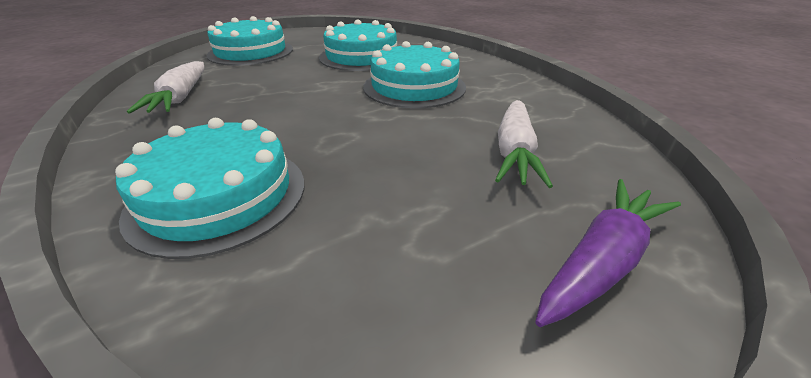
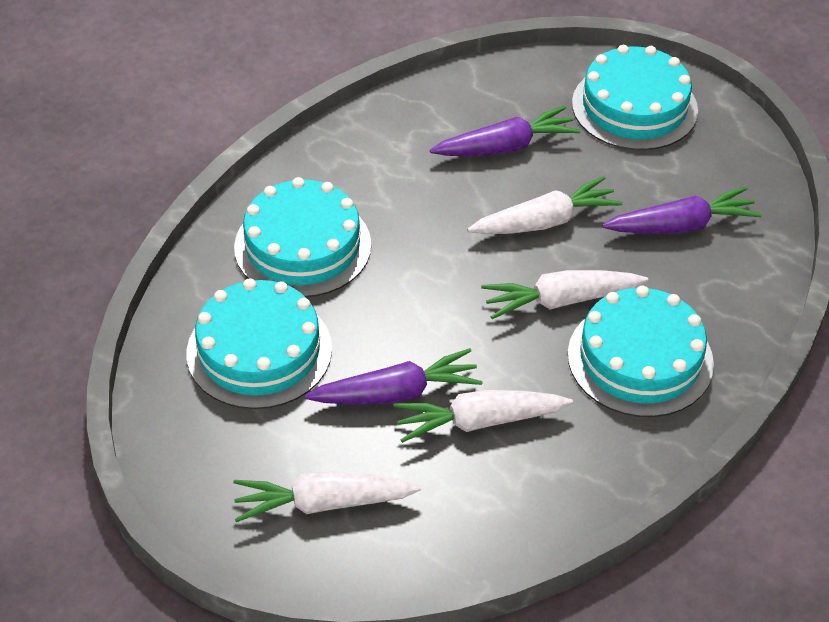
purple carrot: 1 -> 3
white carrot: 2 -> 4

